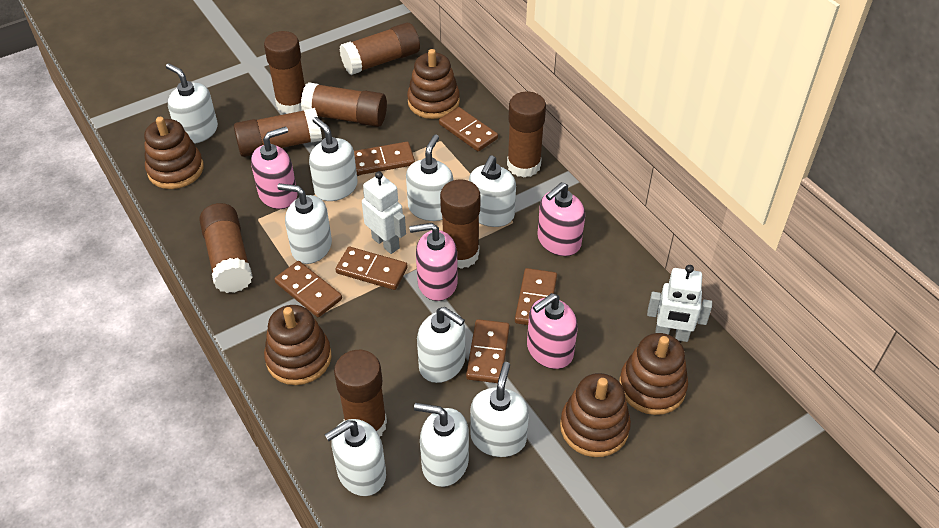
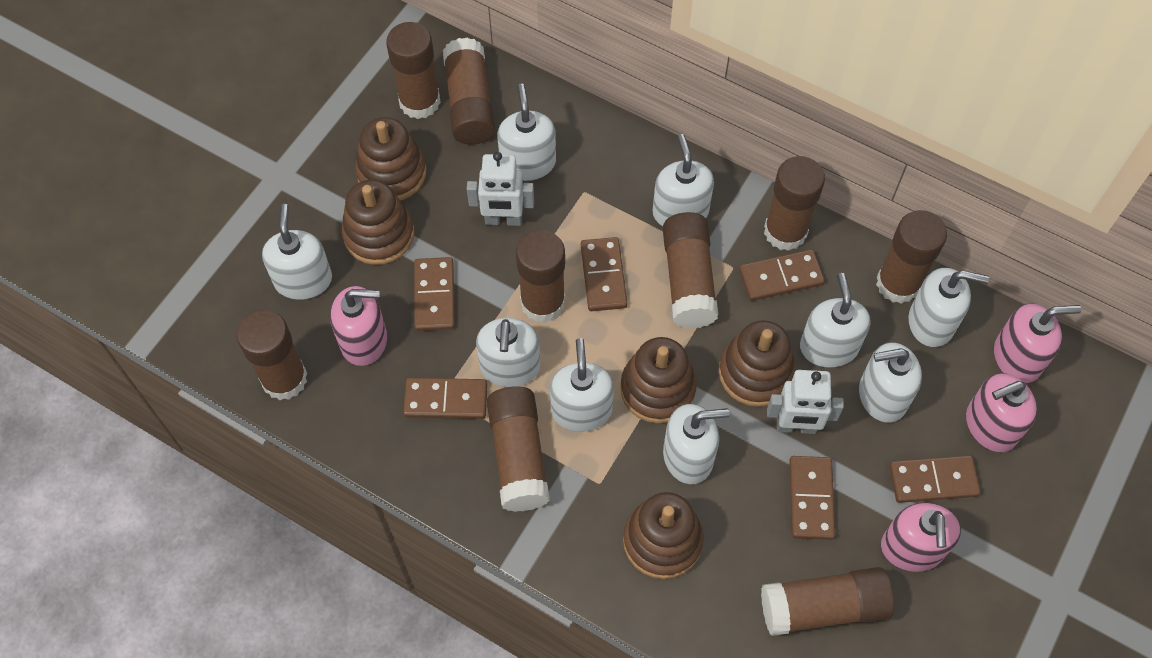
brown glue stick: 8 -> 9

